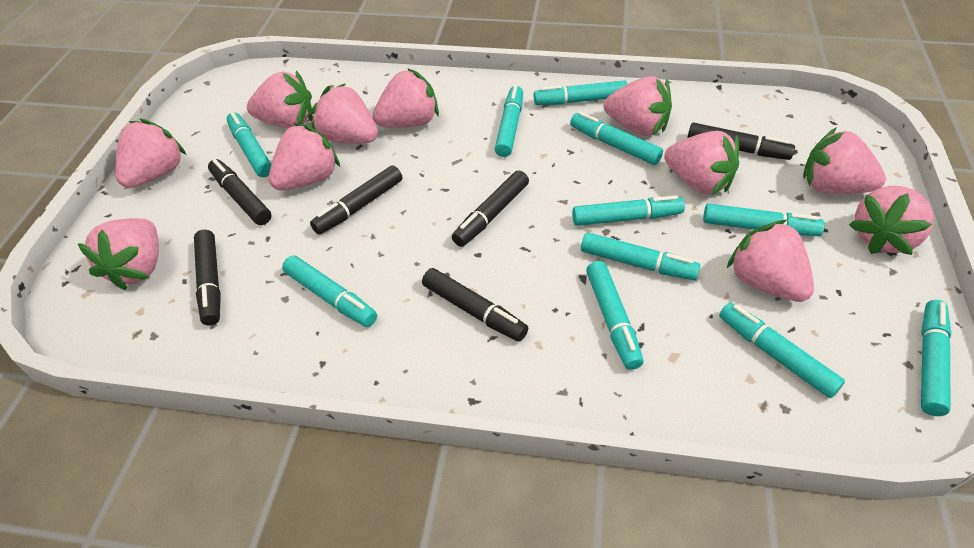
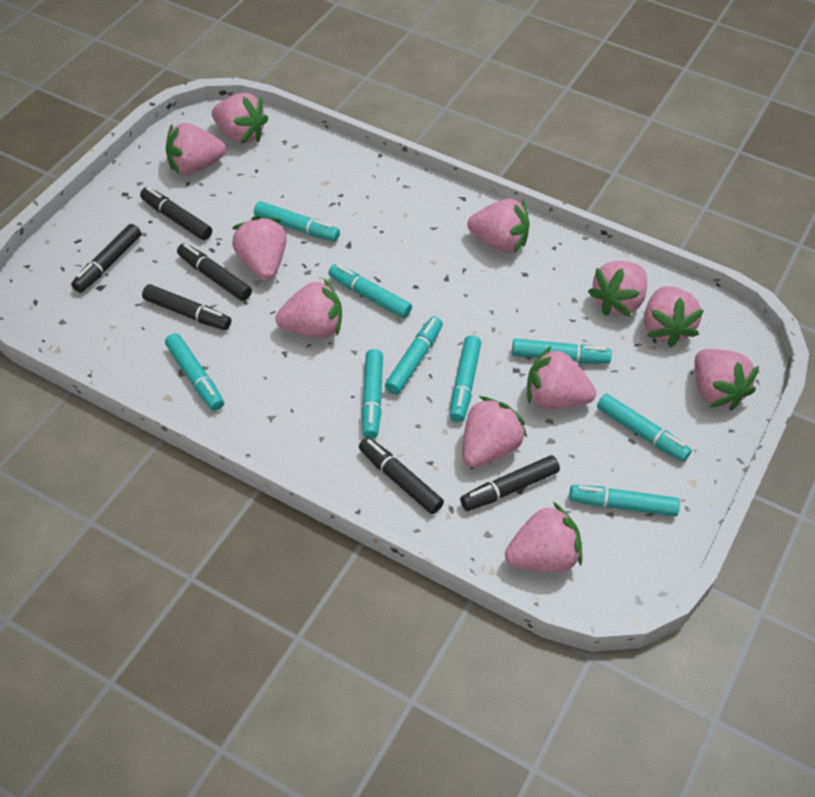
turquoise marker: 11 -> 9

